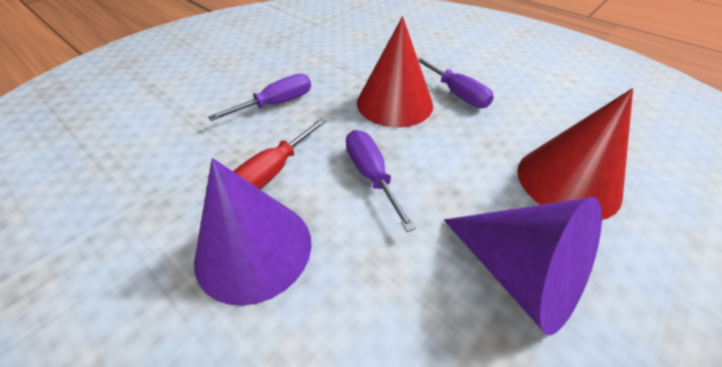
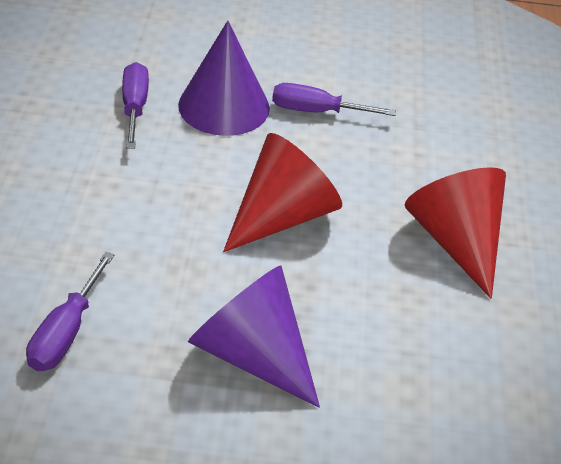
red screwdriver: 1 -> 0

